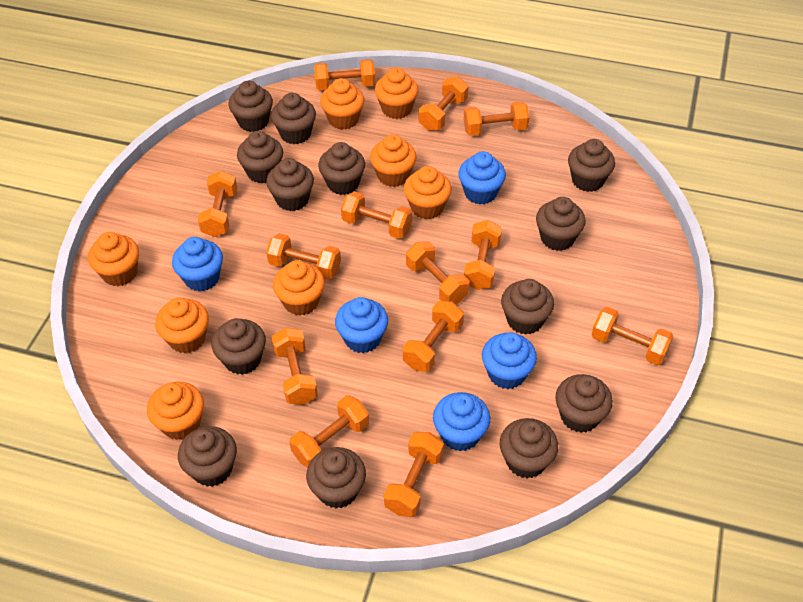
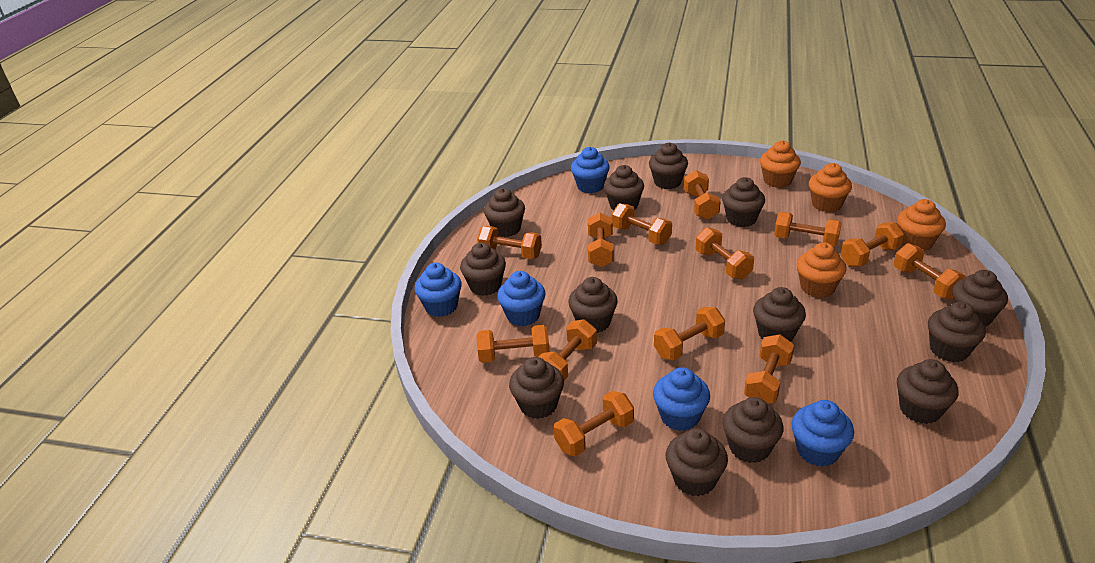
orange cupcake: 8 -> 4

